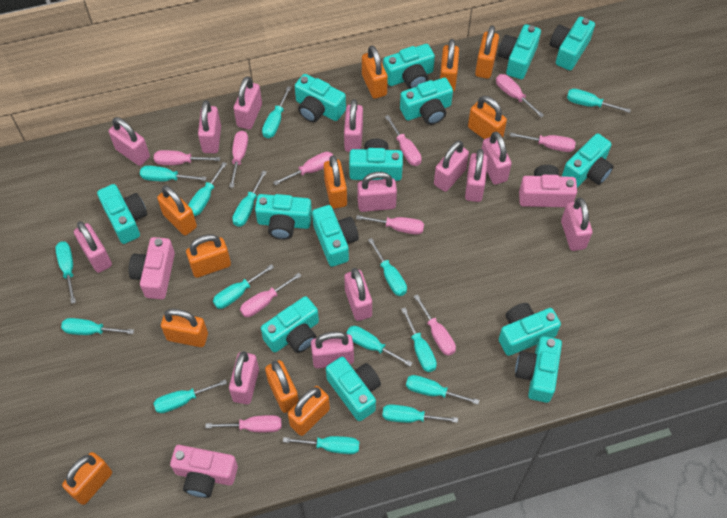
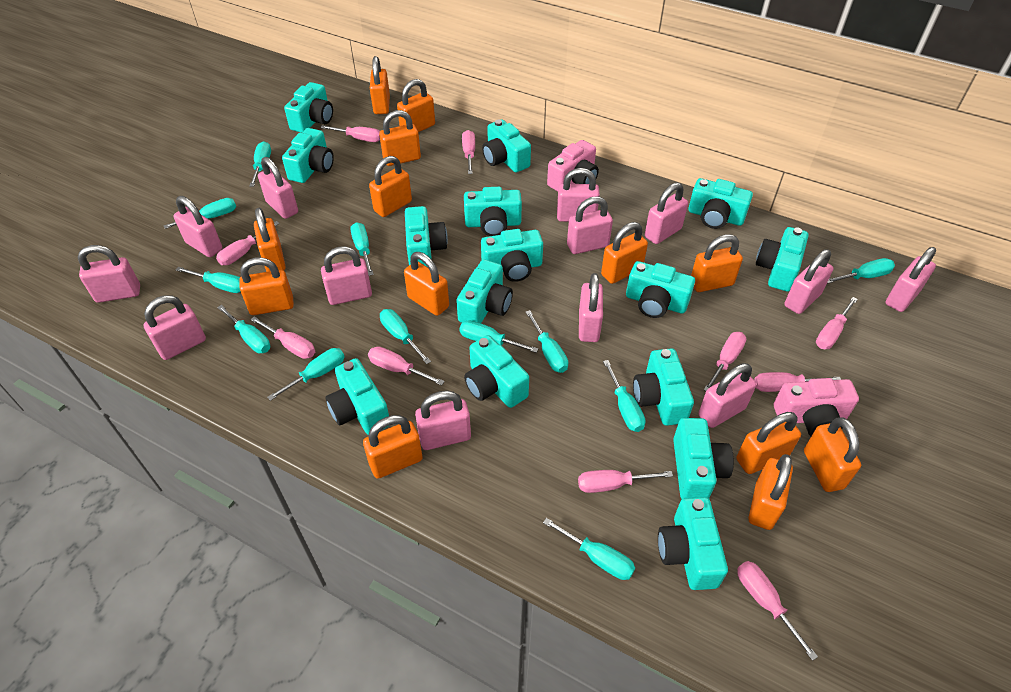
orange padlock: 11 -> 13
pink camera: 3 -> 2
turquoise camera: 14 -> 15
turquoise screwdriver: 15 -> 12

